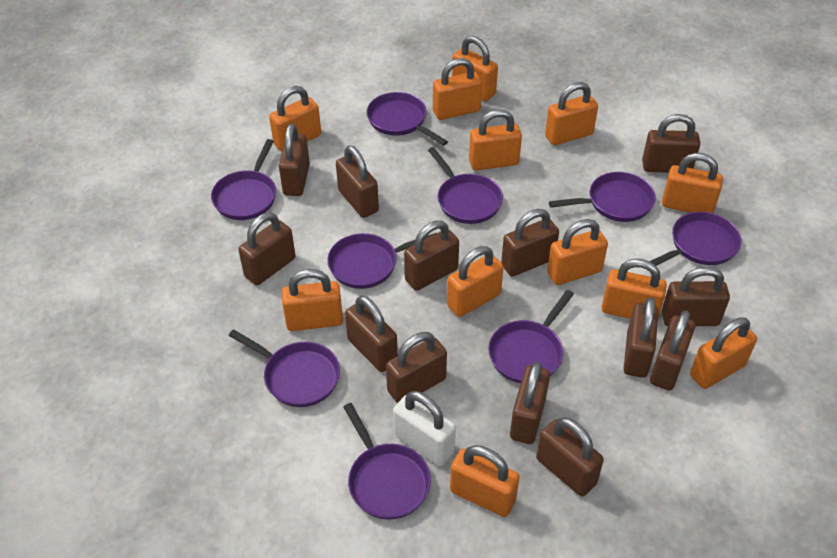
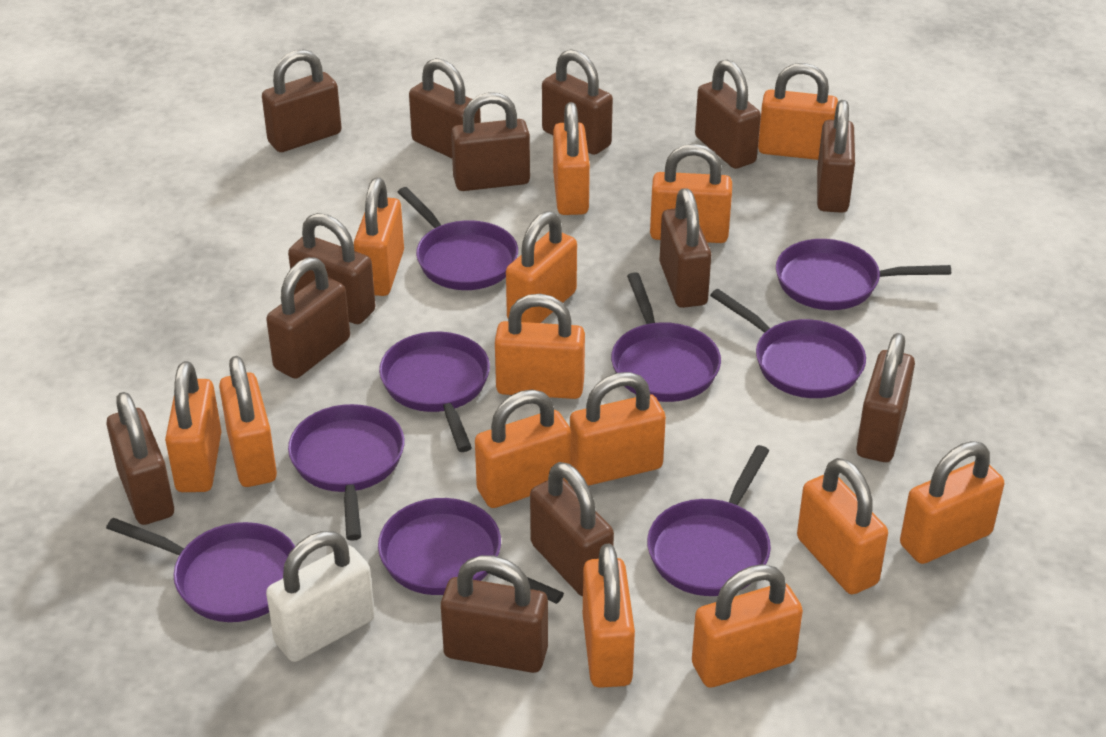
orange padlock: 12 -> 14

